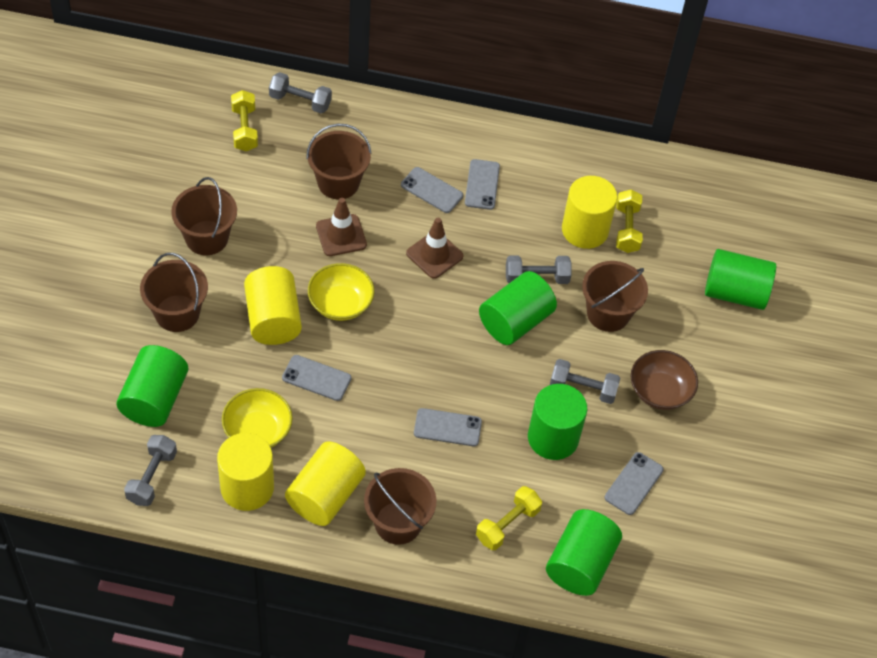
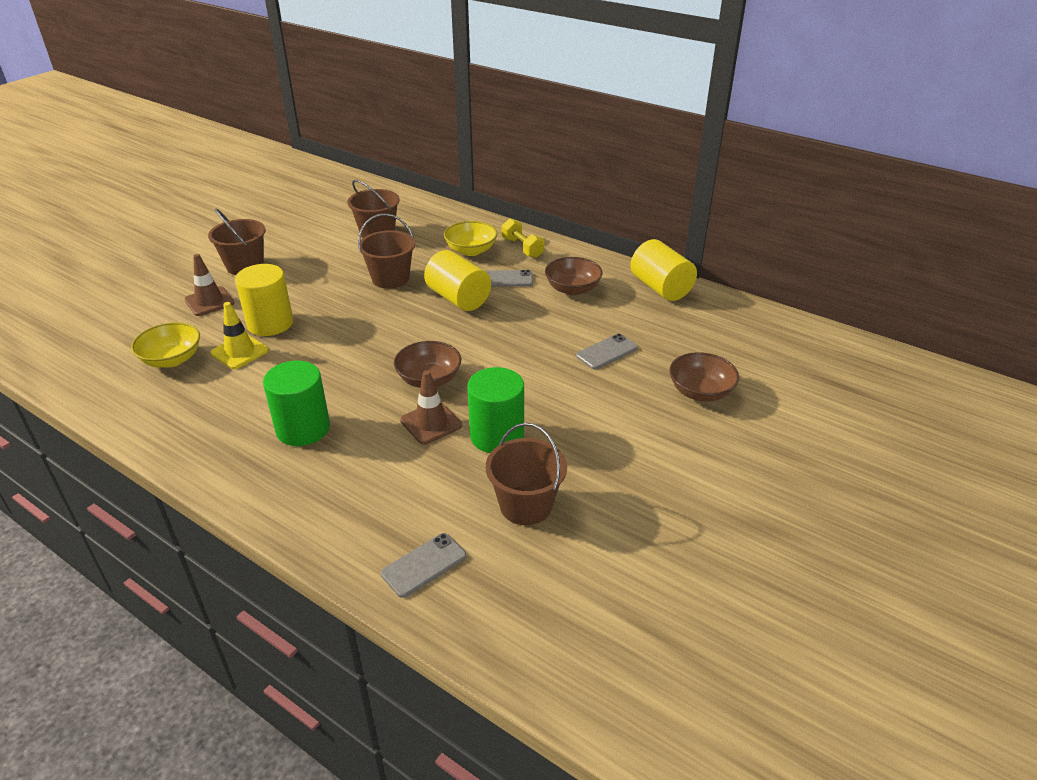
brown bowl: 1 -> 3
brown bucket: 5 -> 4
green cylinder: 5 -> 2
grey dumbbell: 4 -> 0
grey phone: 5 -> 3
yellow cylinder: 4 -> 3
yellow dumbbell: 3 -> 1
yellow traffic cone: 0 -> 1

